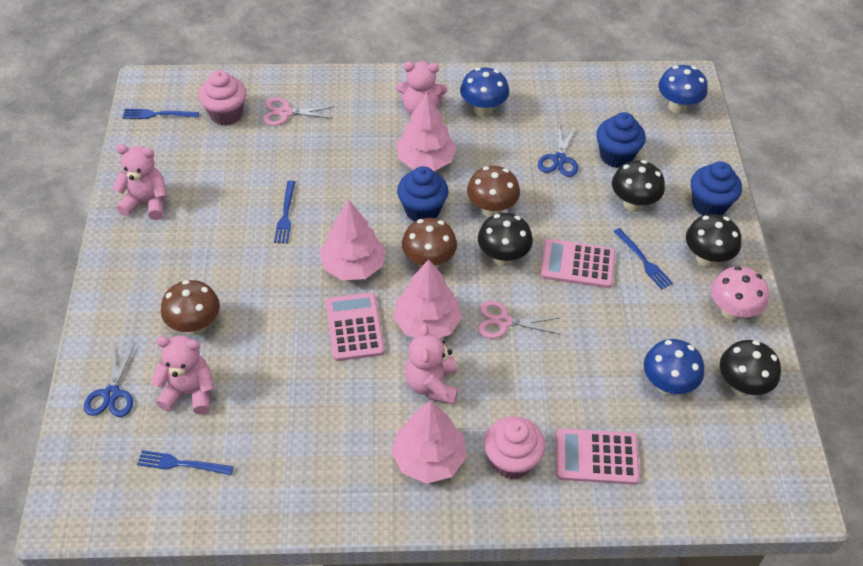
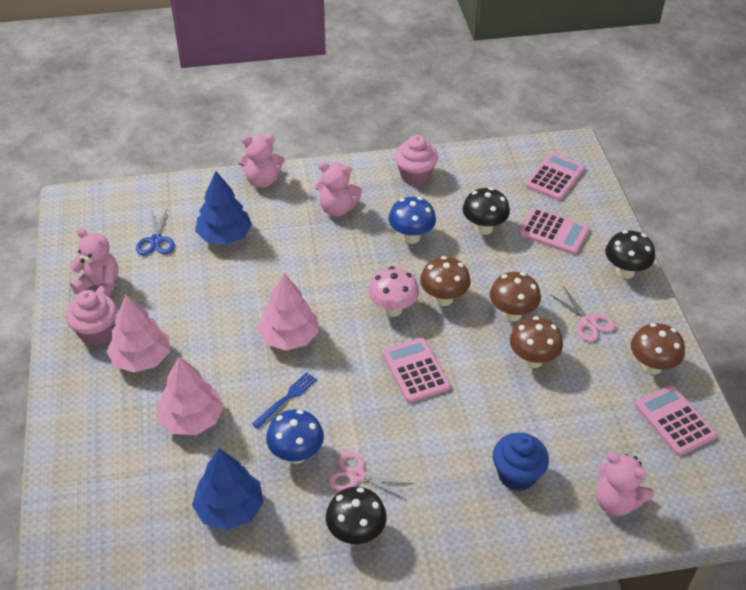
black mushroom: 4 -> 3
blue cupcake: 3 -> 1
blue fork: 4 -> 1
blue mushroom: 3 -> 2
blue scissors: 2 -> 1
blue tree: 0 -> 2
brown mushroom: 3 -> 4
pink calculator: 3 -> 4
pink tree: 4 -> 3

